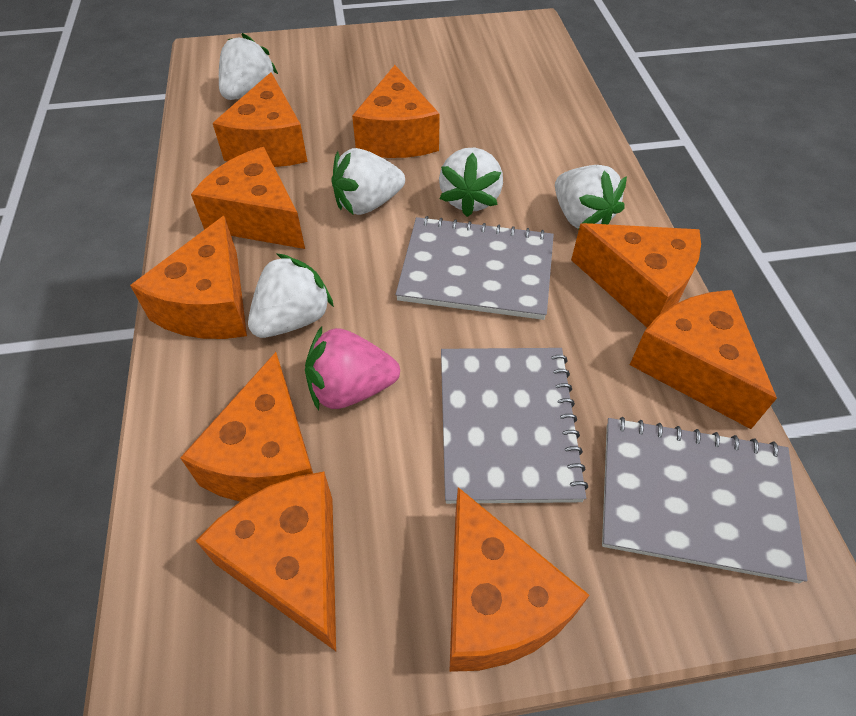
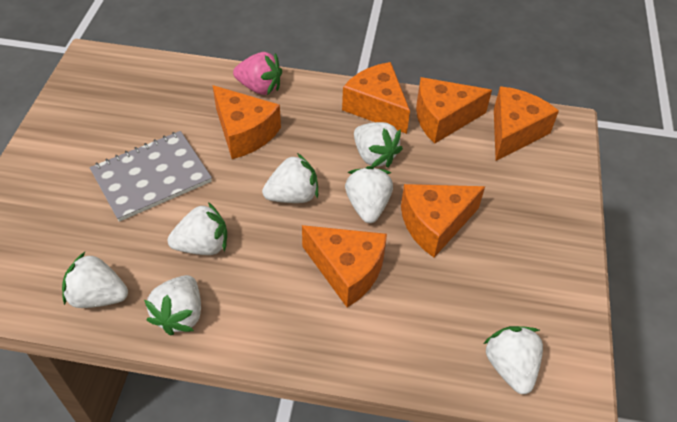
grey notebook: 3 -> 1
orange cheese: 9 -> 6
white strawberry: 5 -> 7

